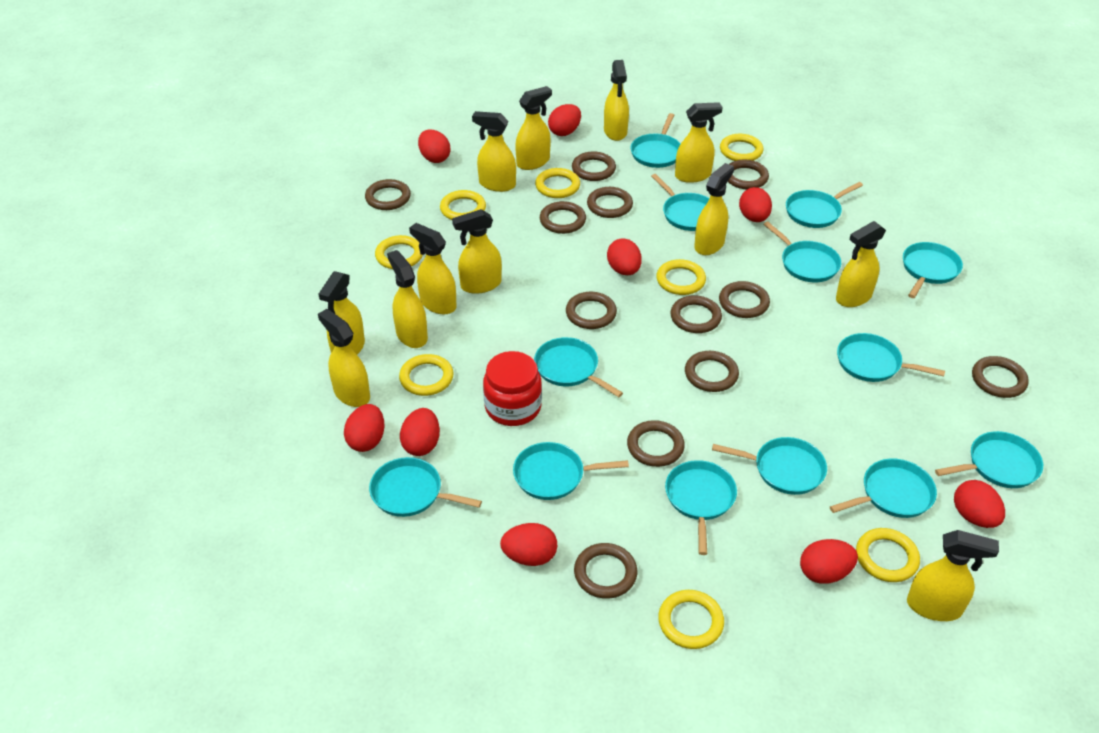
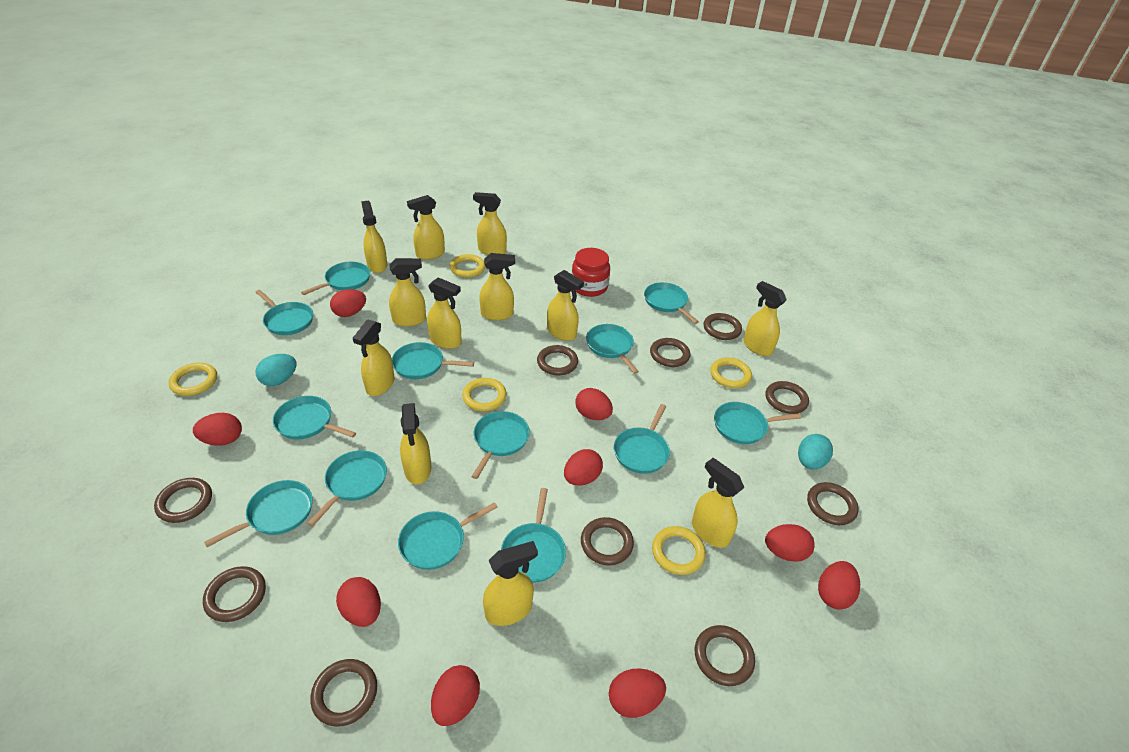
brown ring: 12 -> 10
turquoise egg: 0 -> 2
yellow ring: 8 -> 5

